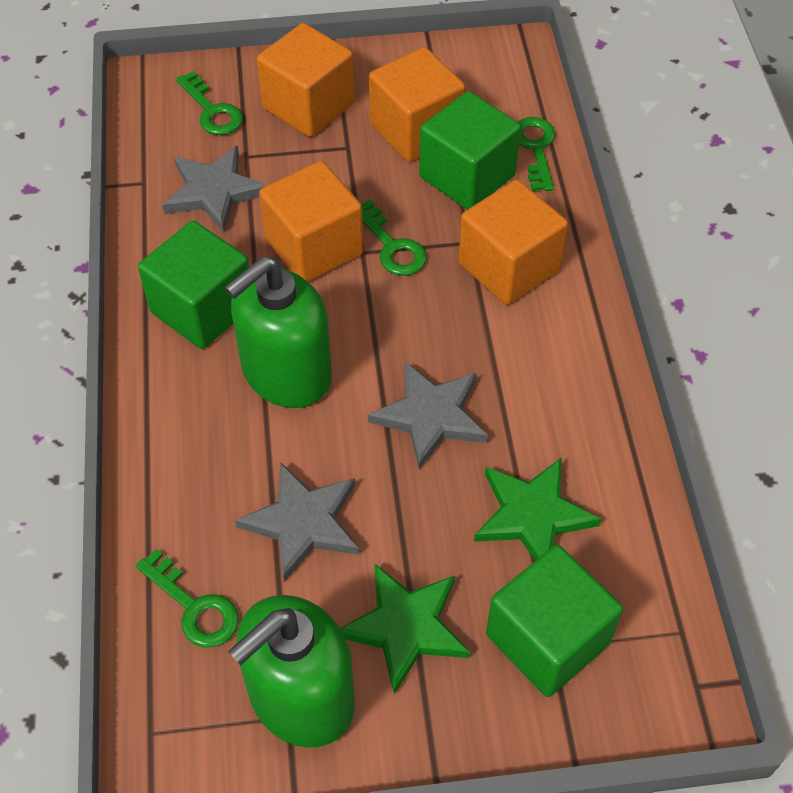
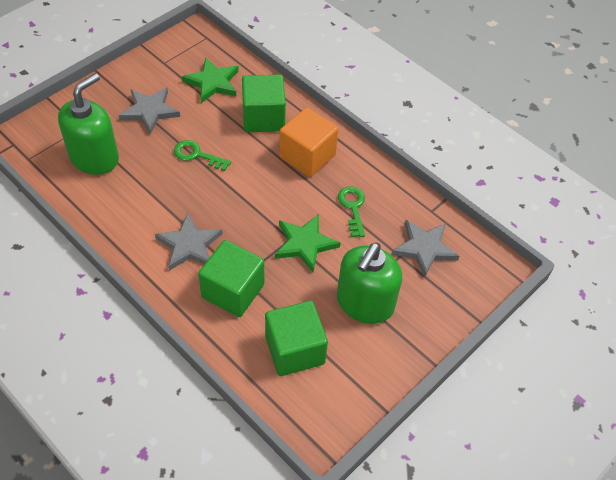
green key: 4 -> 2
orange cube: 4 -> 1

